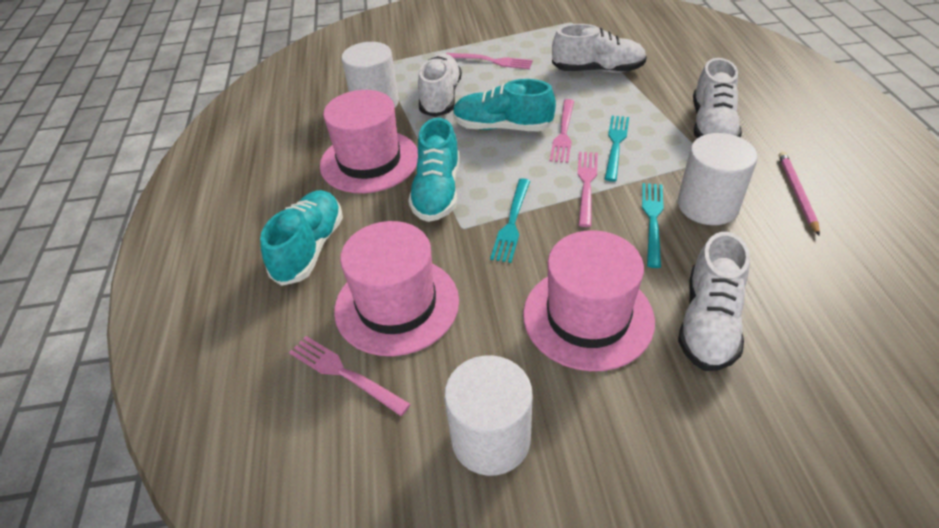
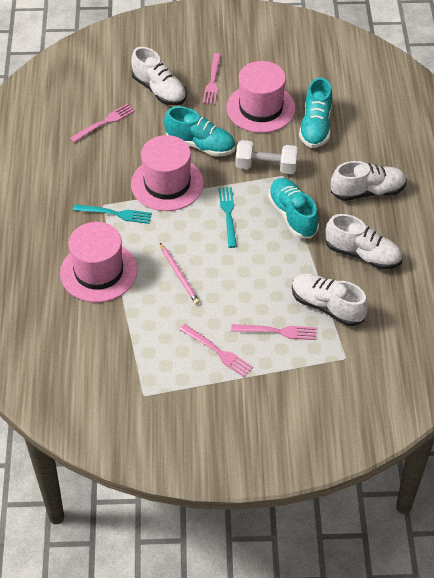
turquoise fork: 3 -> 2
white cylinder: 3 -> 0
white dumbbell: 0 -> 1

